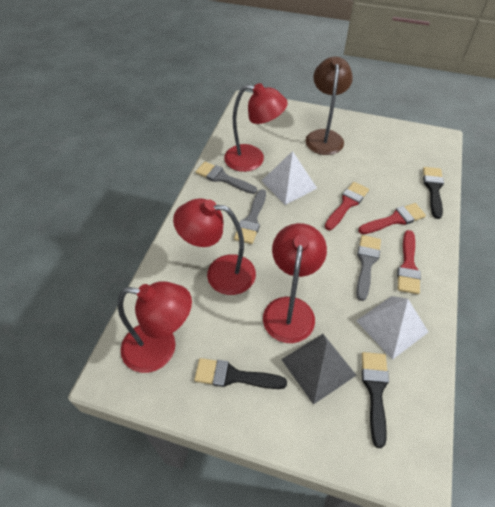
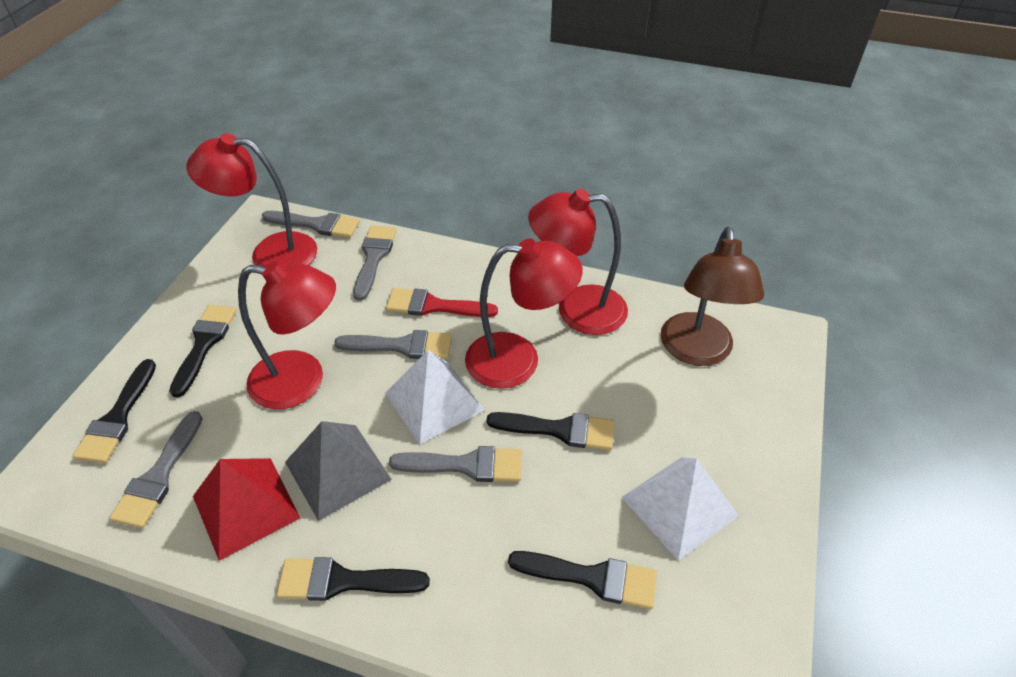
black brush: 3 -> 5
grey brush: 3 -> 5
red brush: 3 -> 1
red pyramid: 0 -> 1

